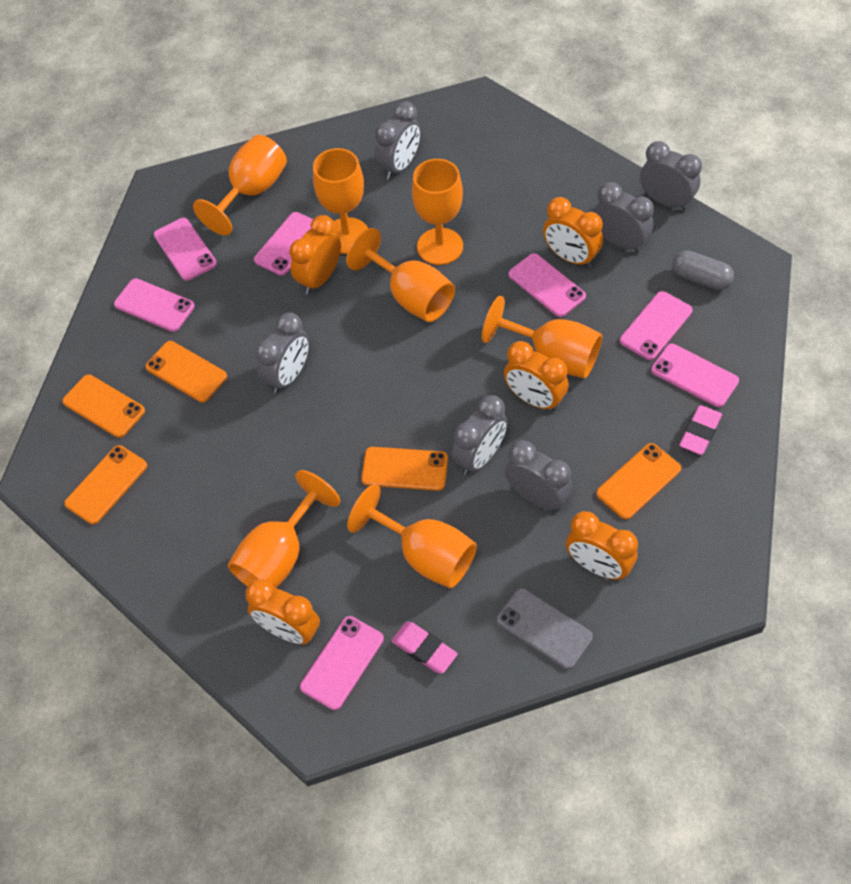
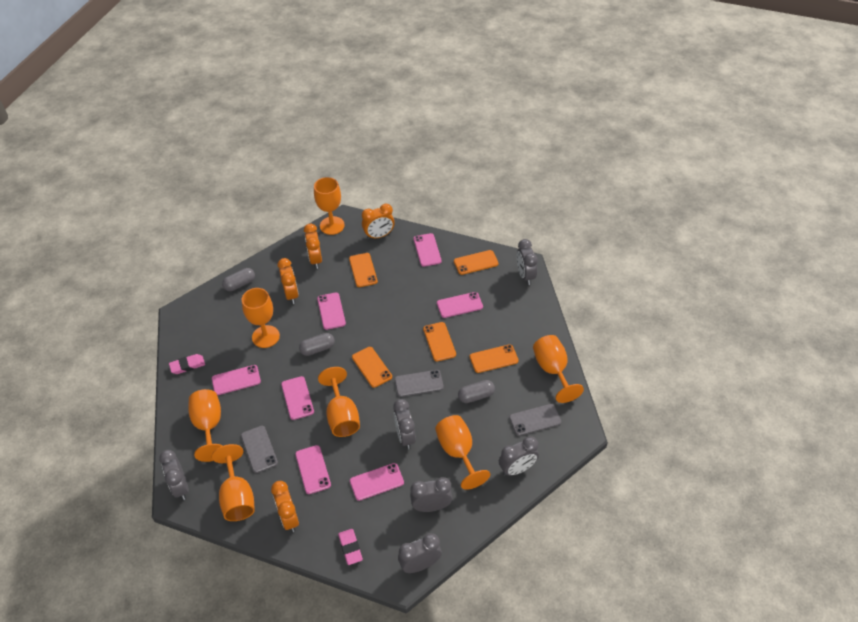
grey capsule: 1 -> 3
grey phone: 1 -> 3
orange clock: 5 -> 4

